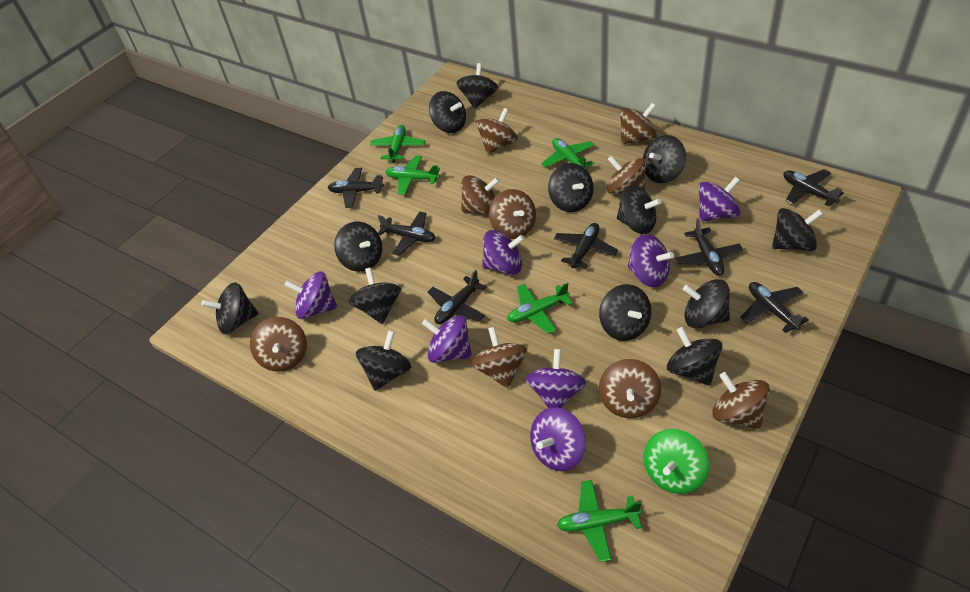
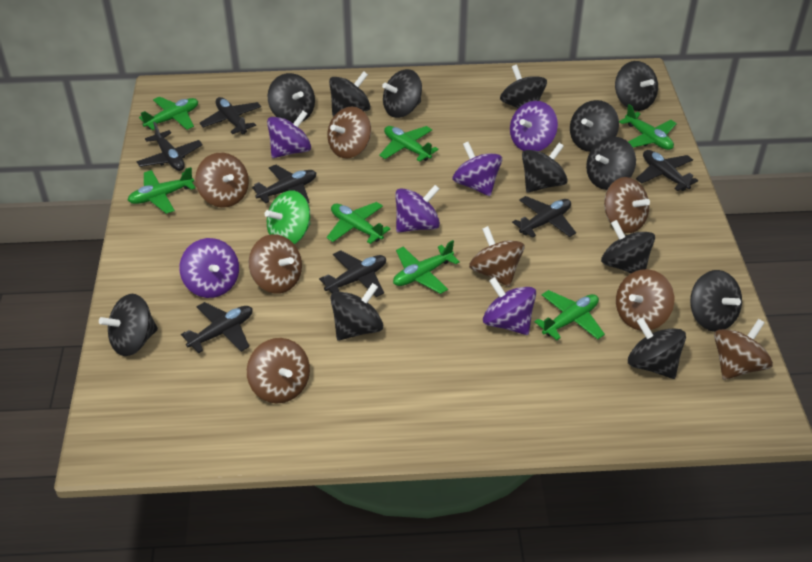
brown spinning top: 9 -> 8
green plane: 5 -> 7
purple spinning top: 7 -> 6

